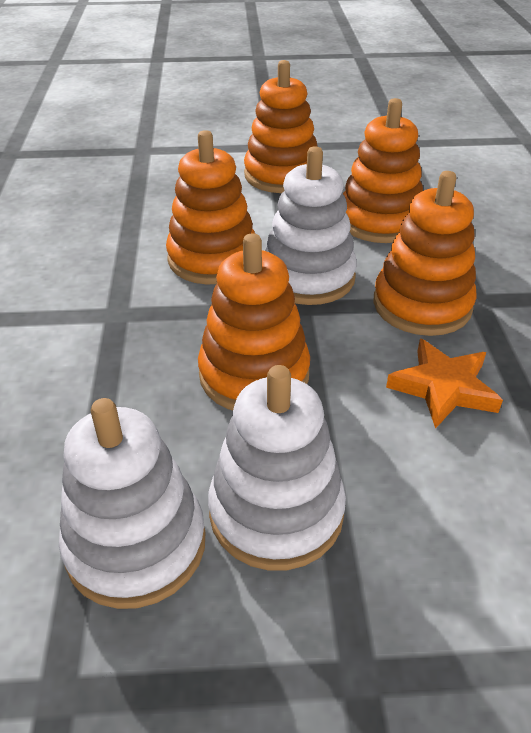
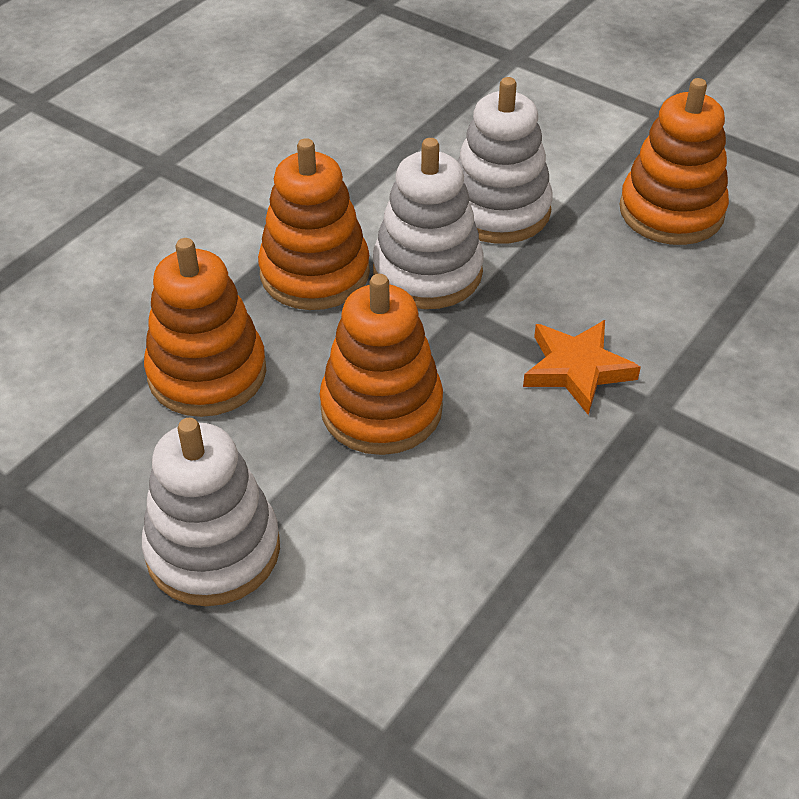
orange stacking toy: 5 -> 4

